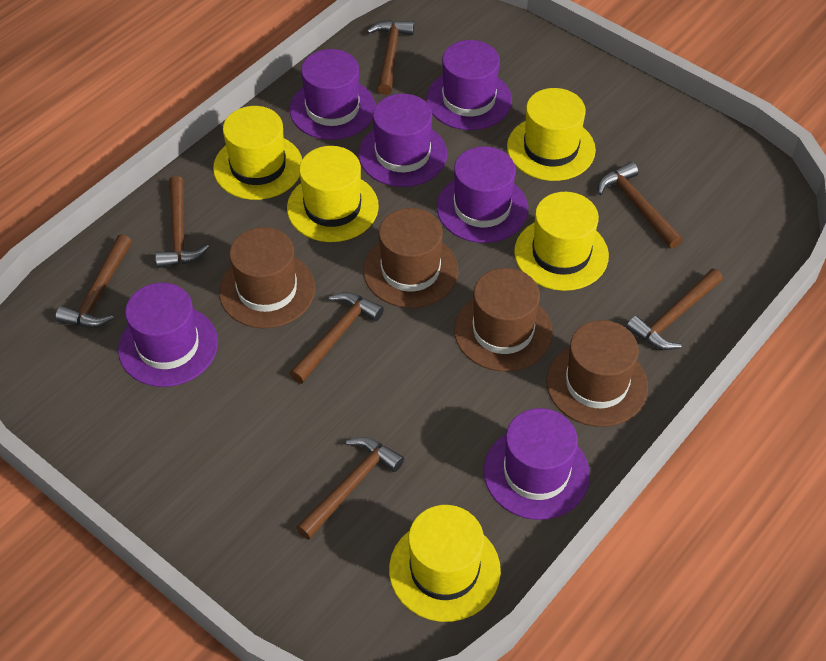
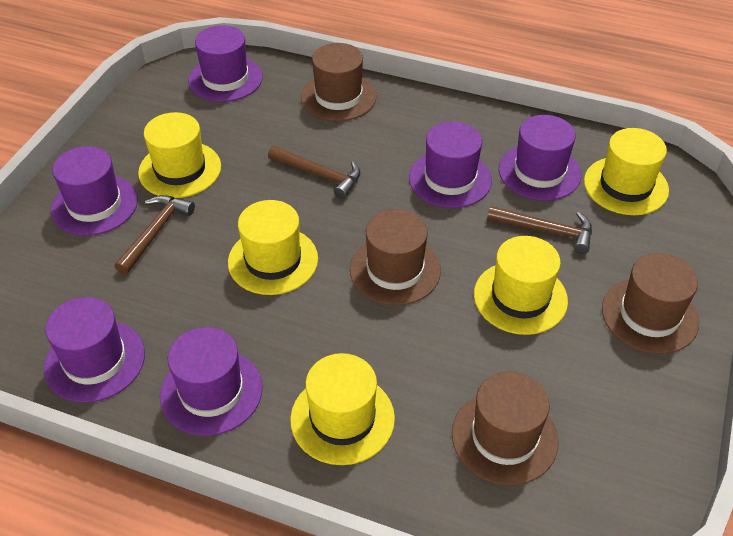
brown hammer: 7 -> 3

